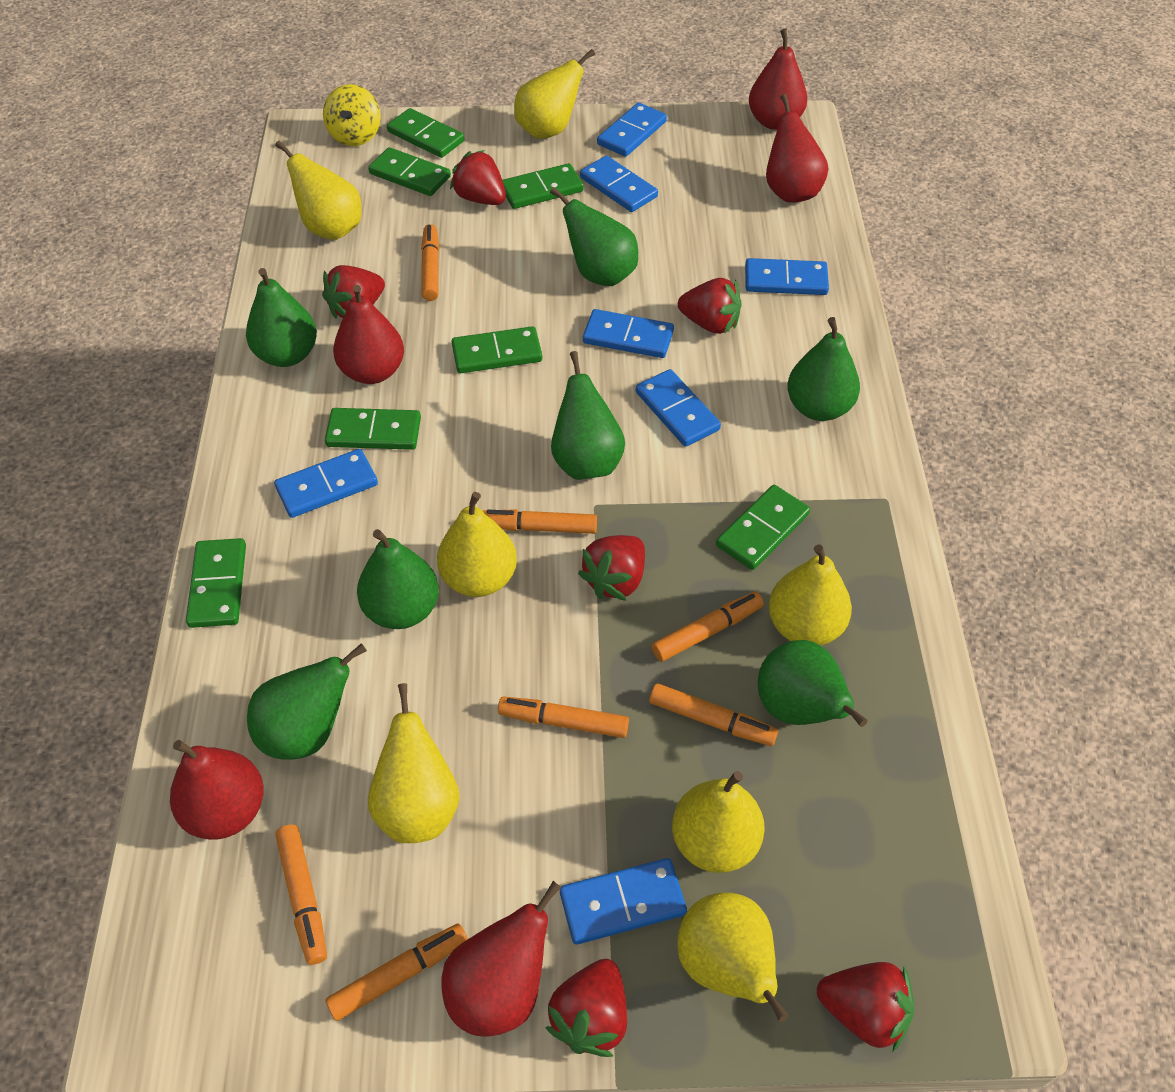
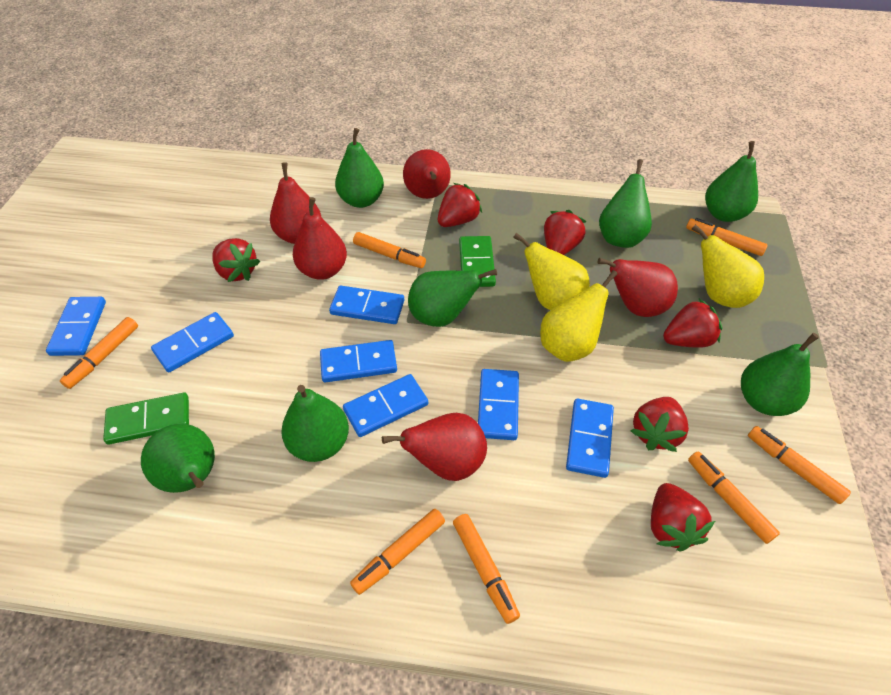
green domino: 7 -> 2
yellow pear: 7 -> 3
yellow spinning top: 1 -> 0

